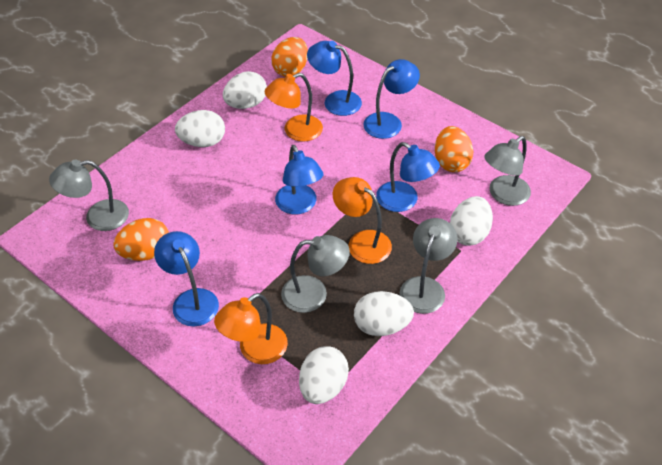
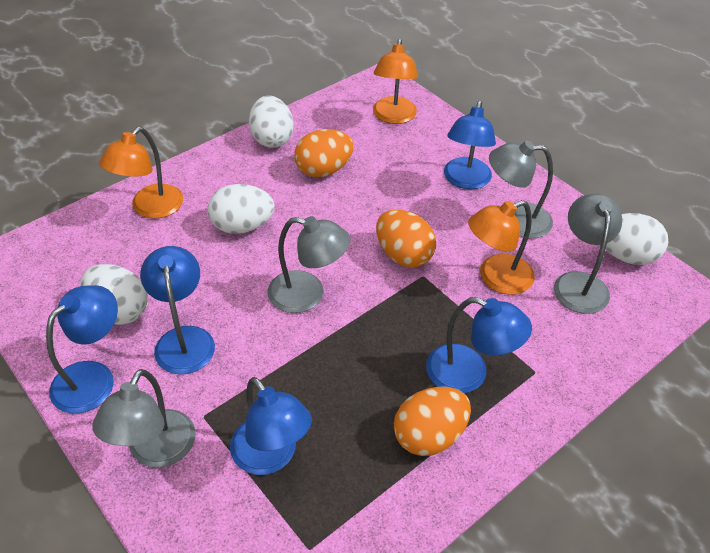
white egg: 5 -> 4

